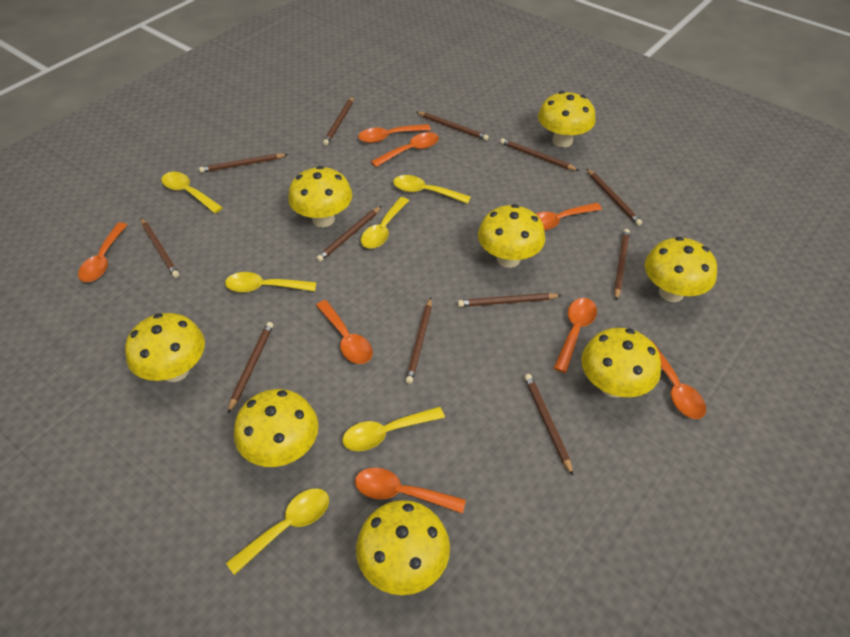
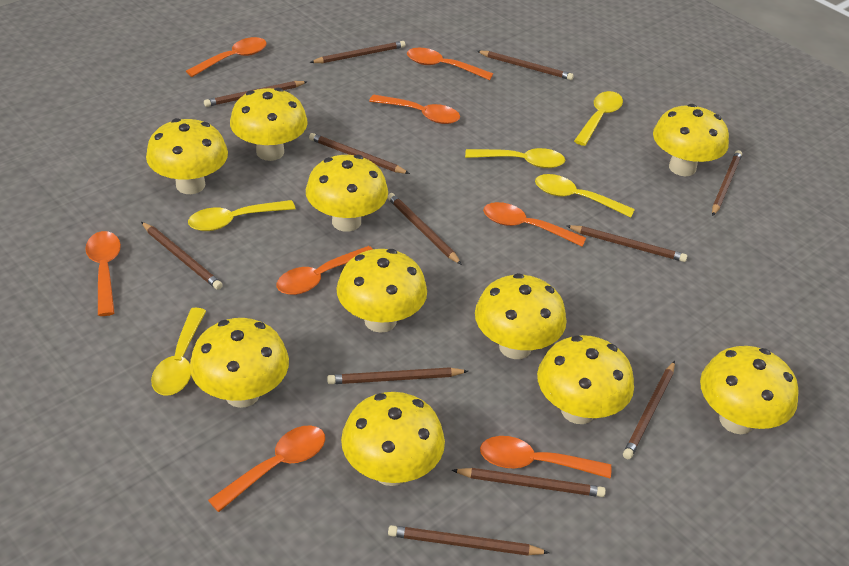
yellow mushroom: 8 -> 10
yellow spoon: 6 -> 5

